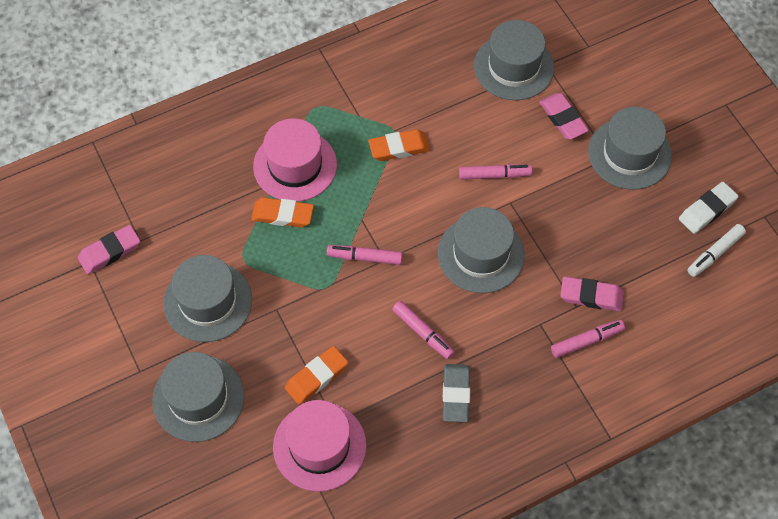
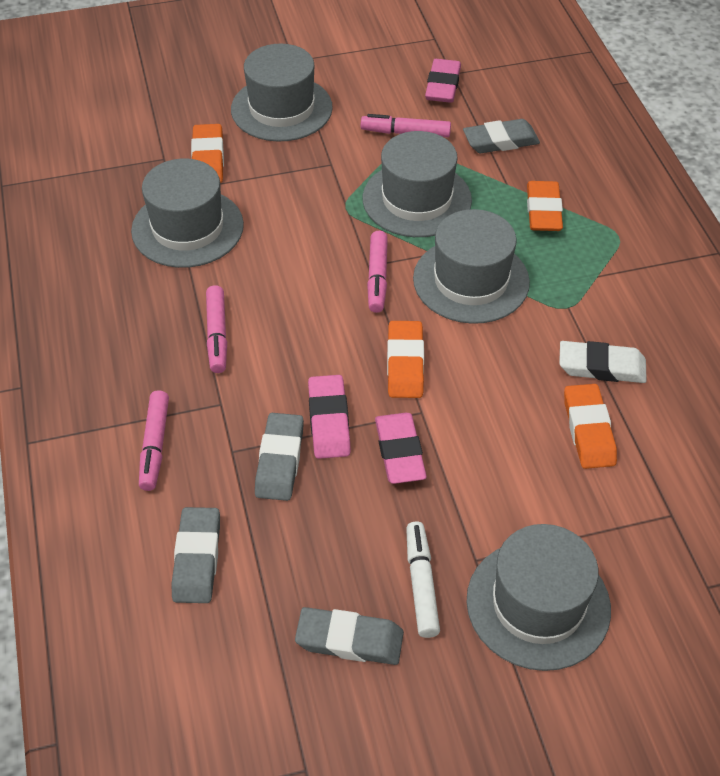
grey eraser: 1 -> 4
orange eraser: 3 -> 4
pink hat: 2 -> 0

